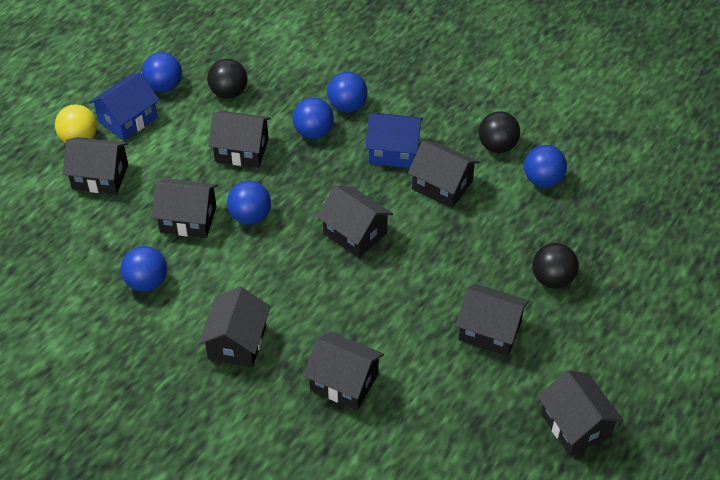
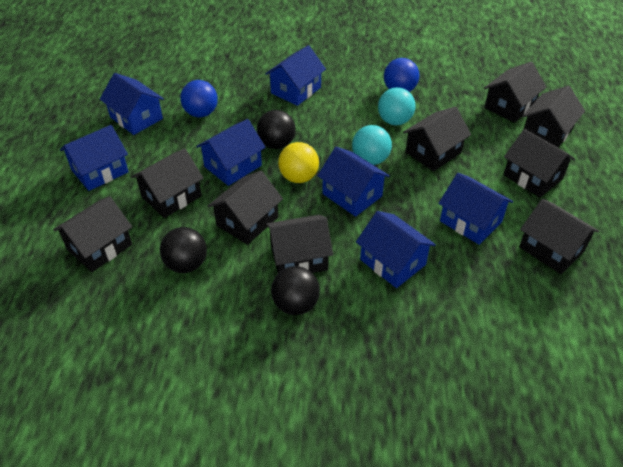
blue ball: 6 -> 2
blue house: 2 -> 7
turquoise ball: 0 -> 2

